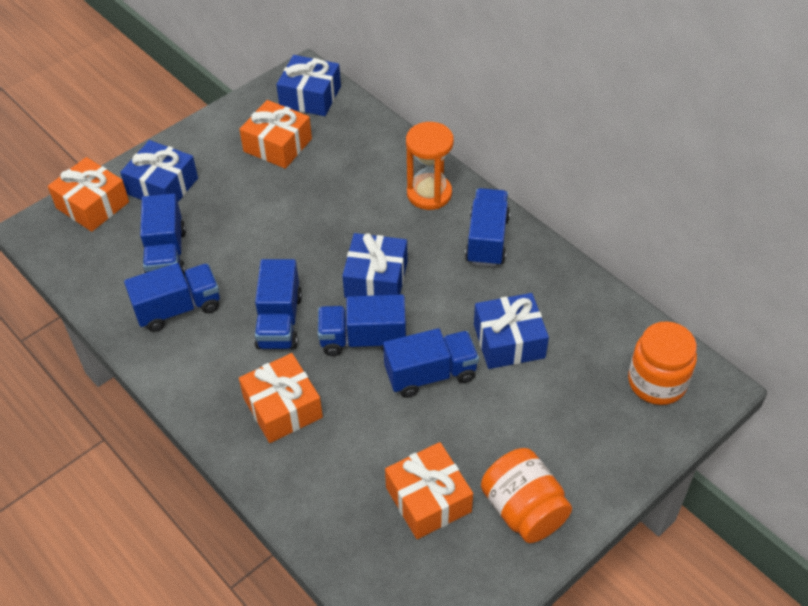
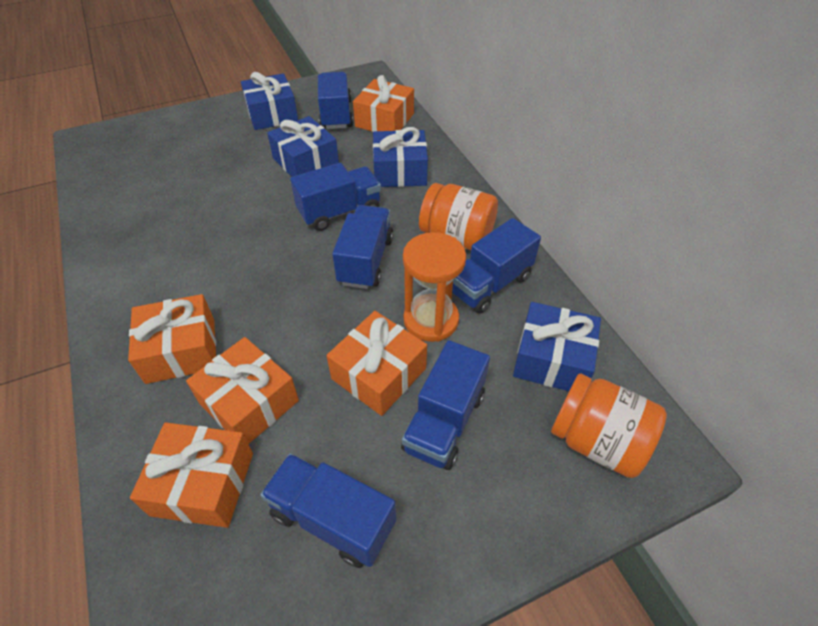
orange gift: 4 -> 5

